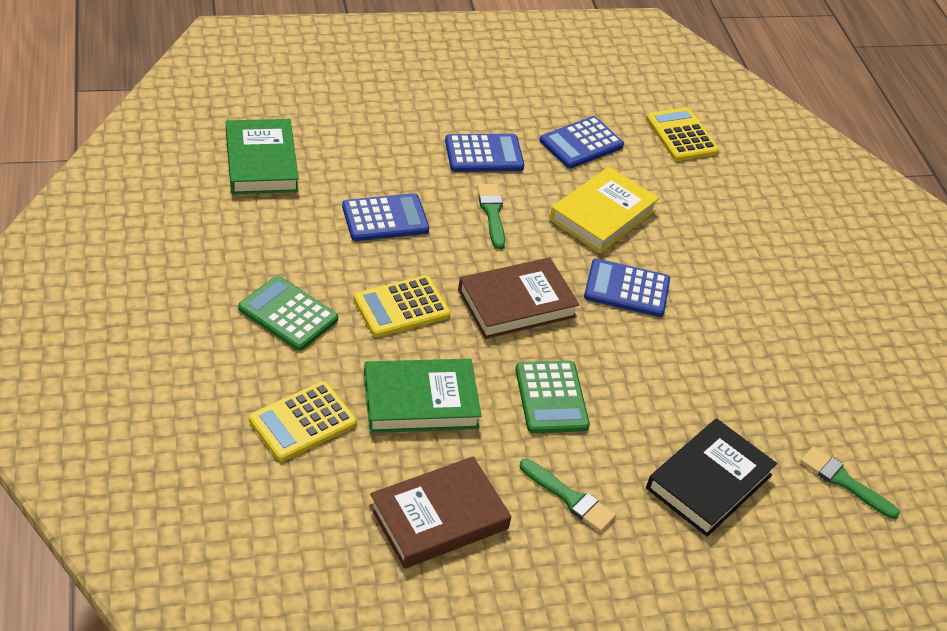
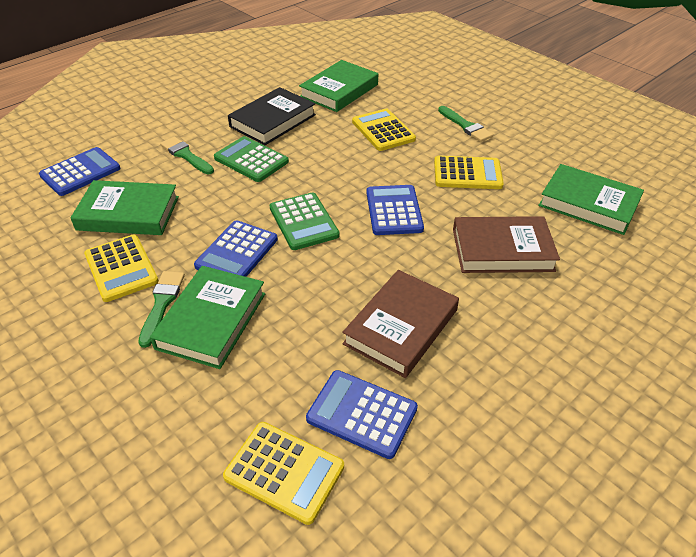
green book: 2 -> 4
yellow book: 1 -> 0
yellow calculator: 3 -> 4

